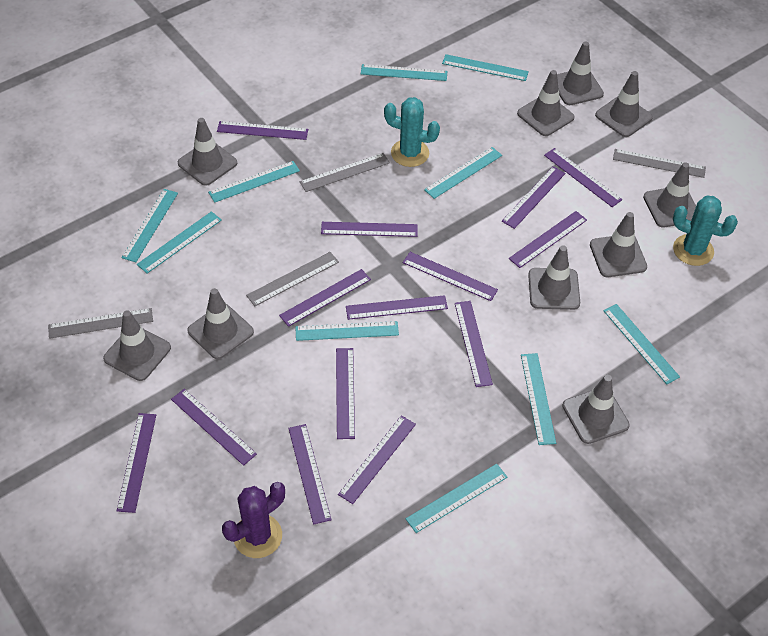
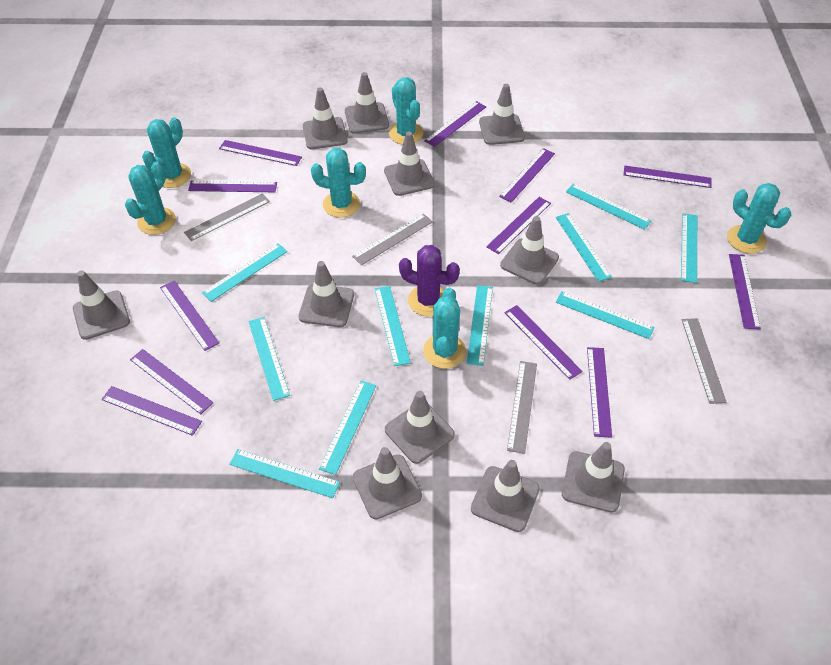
grey traffic cone: 10 -> 11
purple ruler: 14 -> 12
turquoise cactus: 2 -> 6

